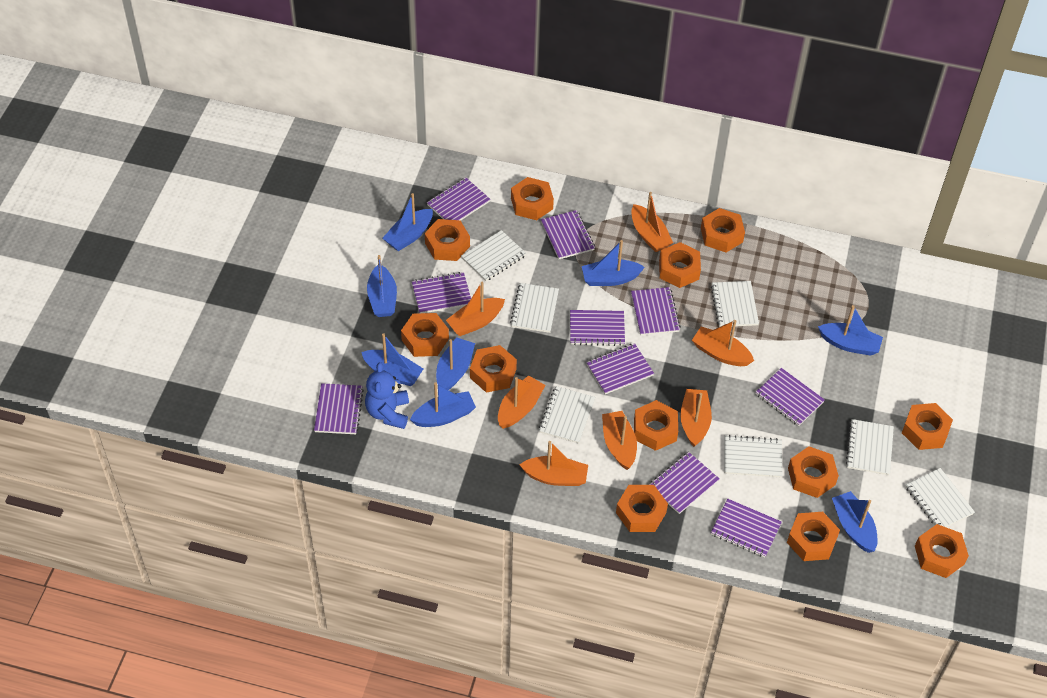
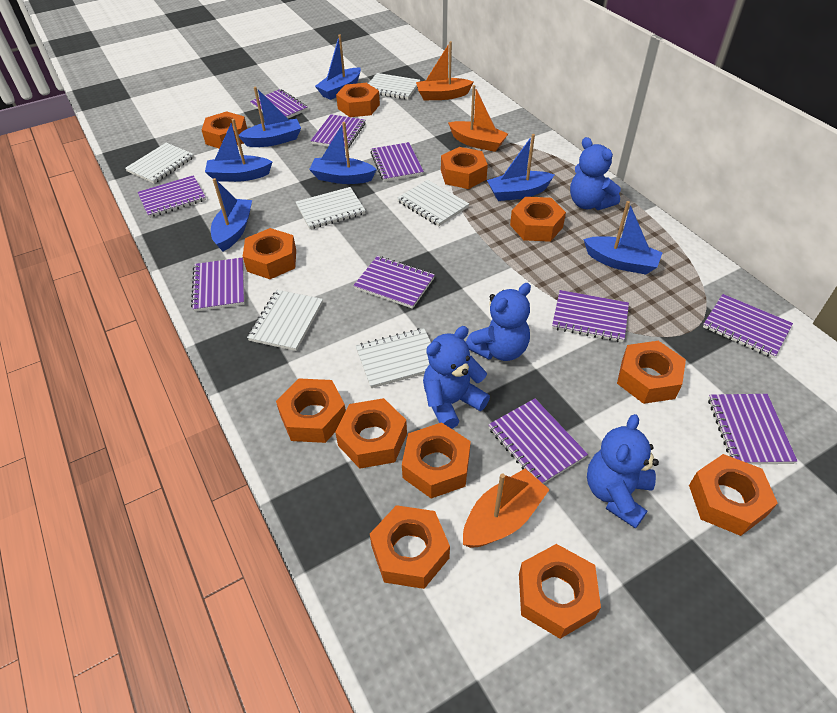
blue boat: 8 -> 7
blue teddy bear: 1 -> 4
orange boat: 7 -> 3
white notebook: 7 -> 6

